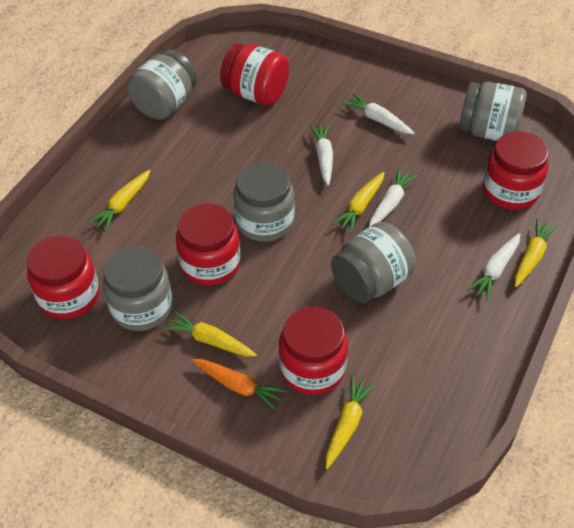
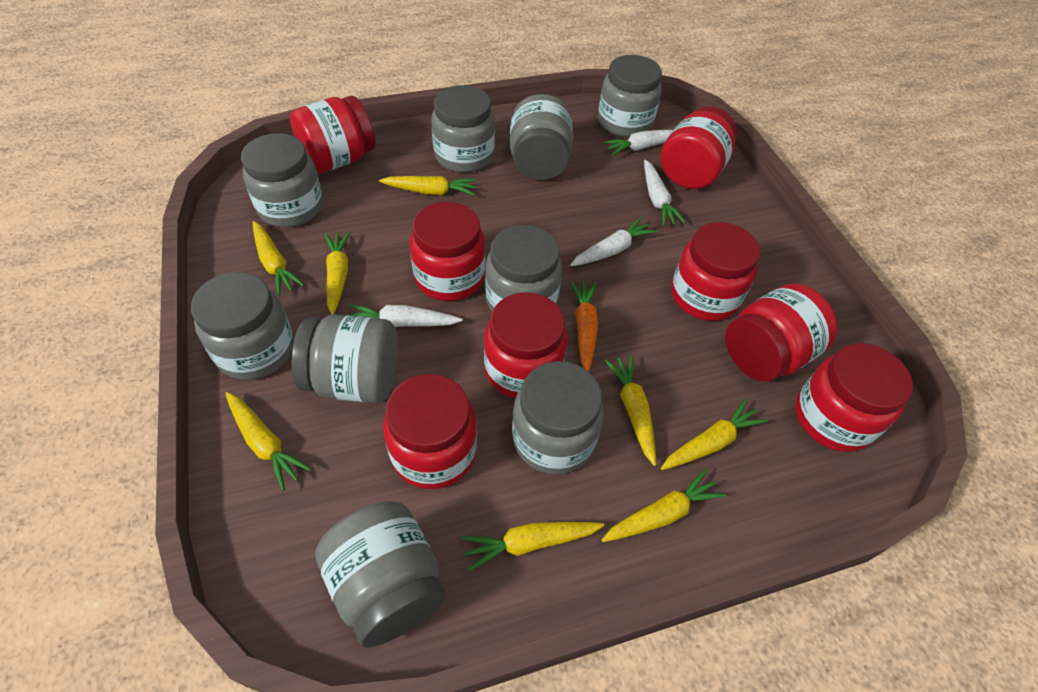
grey jar: 5 -> 9
red jar: 5 -> 8
yellow carrot: 5 -> 8

